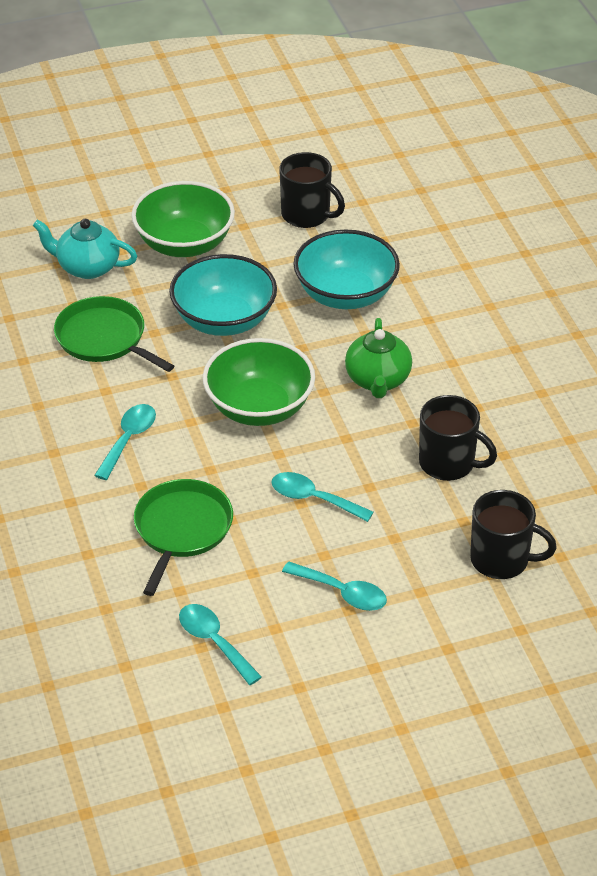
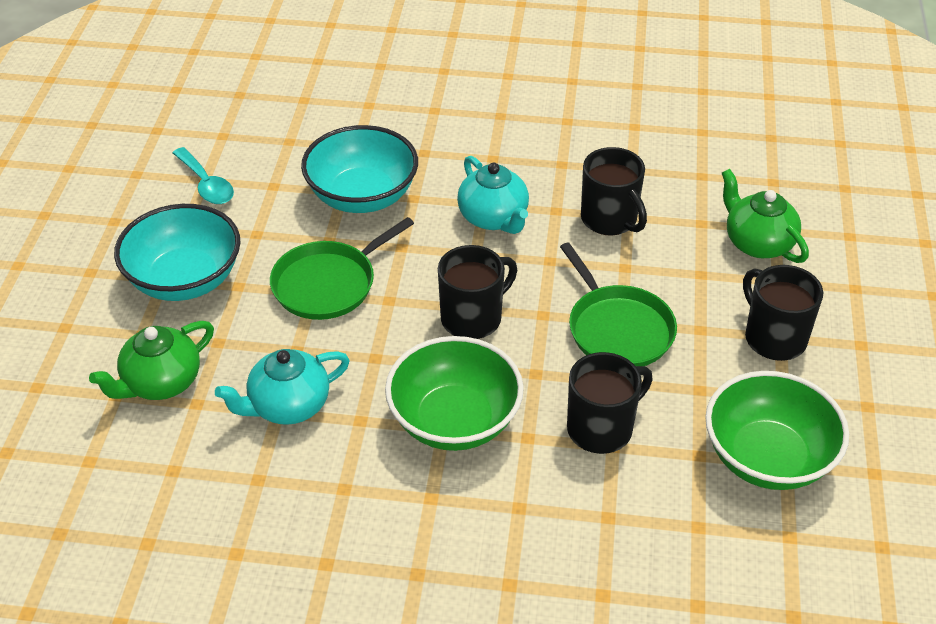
black mug: 3 -> 4
green teapot: 1 -> 2
turquoise spoon: 4 -> 1
turquoise teapot: 1 -> 2

